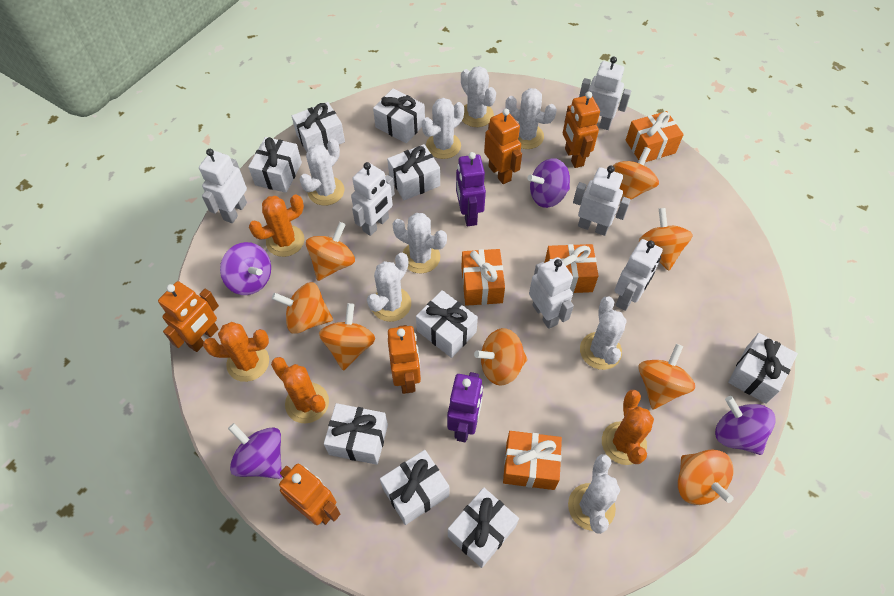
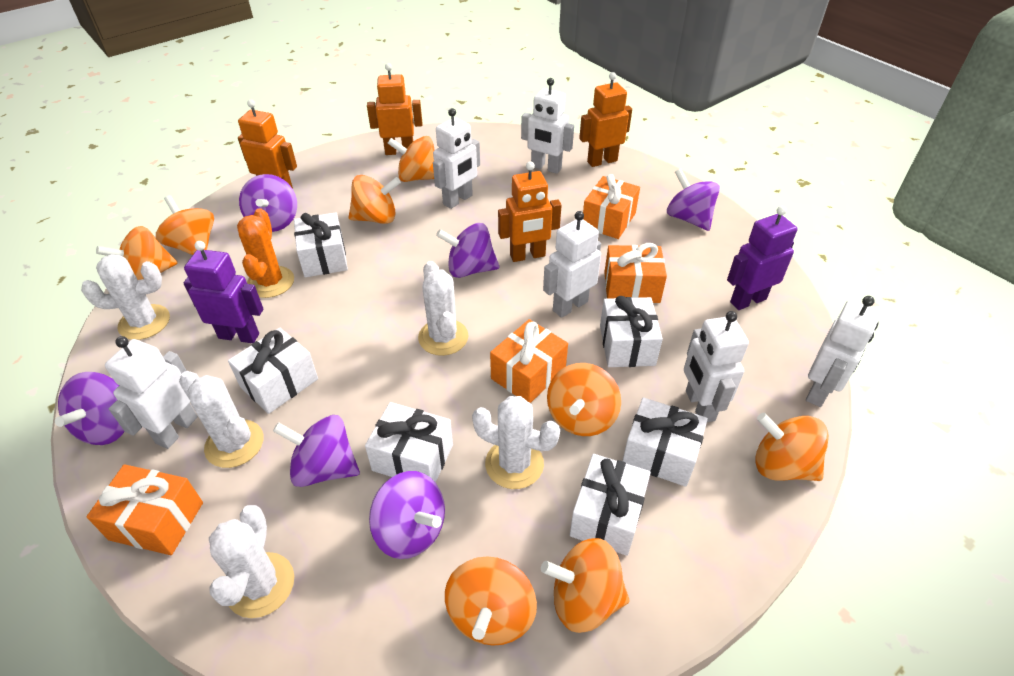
orange cactus: 4 -> 1
orange robot: 5 -> 4
purple spinning top: 4 -> 6
white cactus: 8 -> 5
white gift: 9 -> 6

